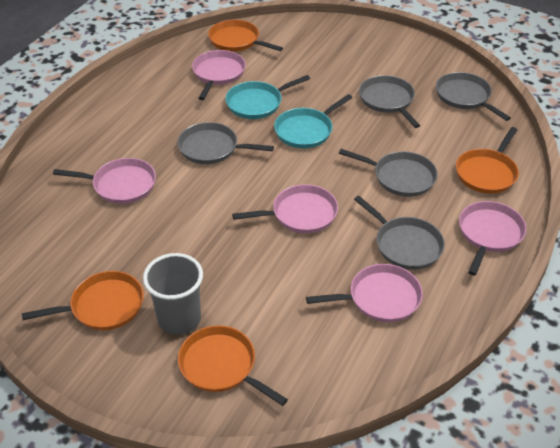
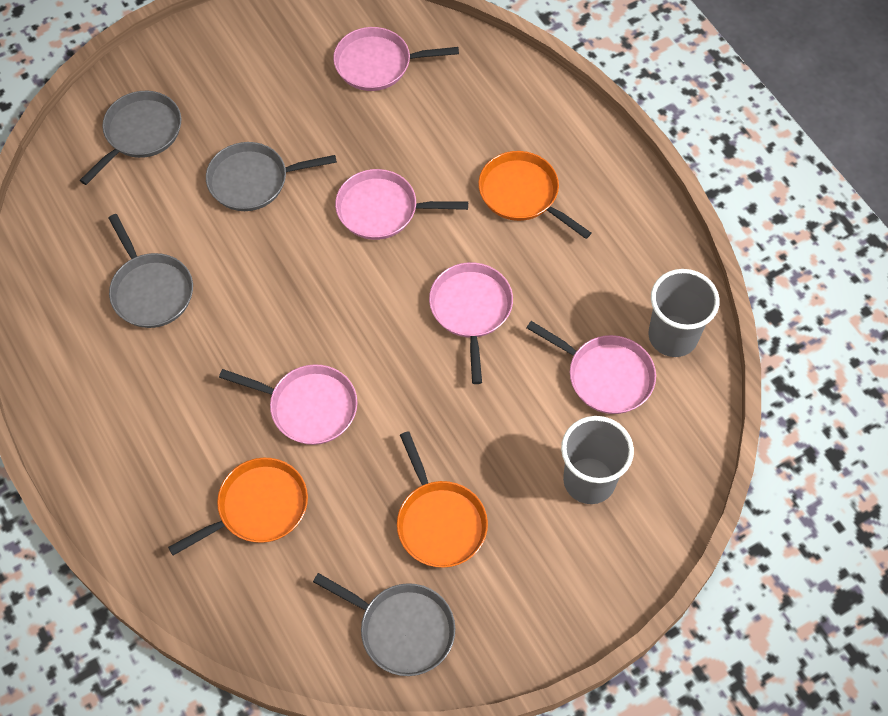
grey cup: 1 -> 2
grey pan: 5 -> 4
orange pan: 4 -> 3
turquoise pan: 2 -> 0

